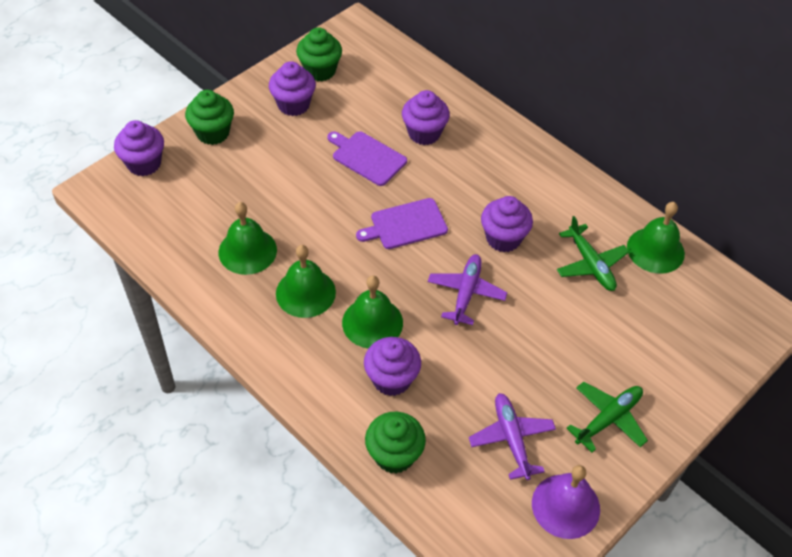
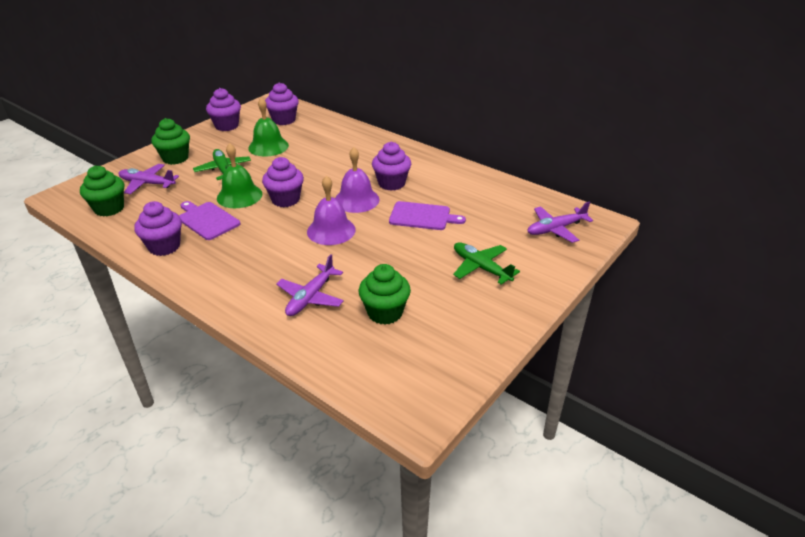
green bell: 4 -> 2
purple bell: 1 -> 2
purple plane: 2 -> 3

